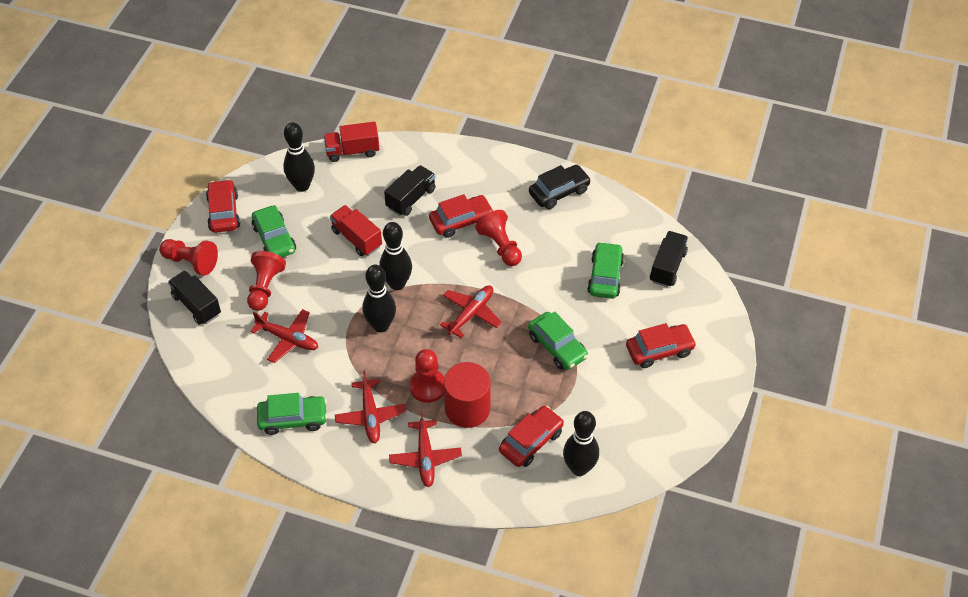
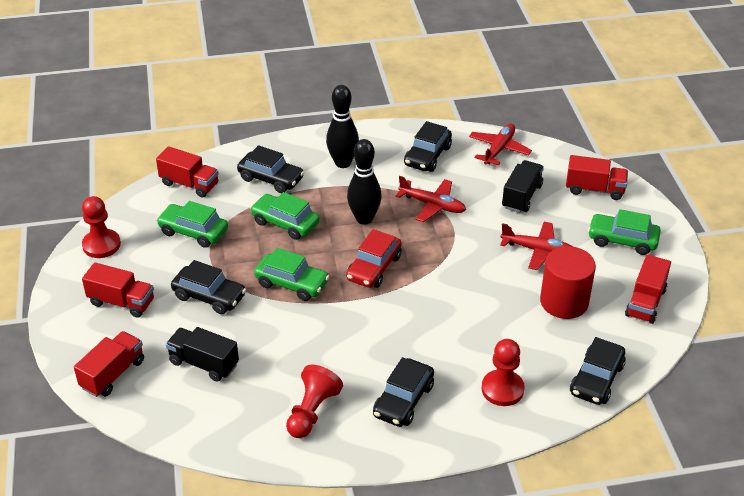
black bowling pin: 4 -> 2
black car: 1 -> 5
black truck: 3 -> 2
red car: 4 -> 1
red pawn: 4 -> 3
red plane: 4 -> 3
red truck: 2 -> 5

